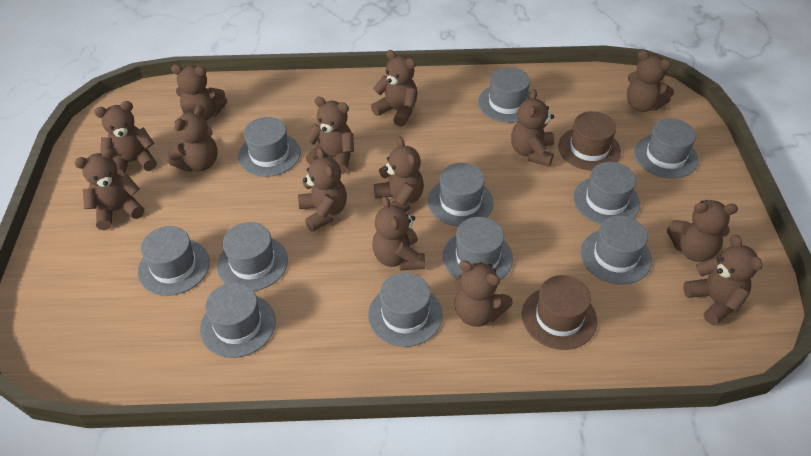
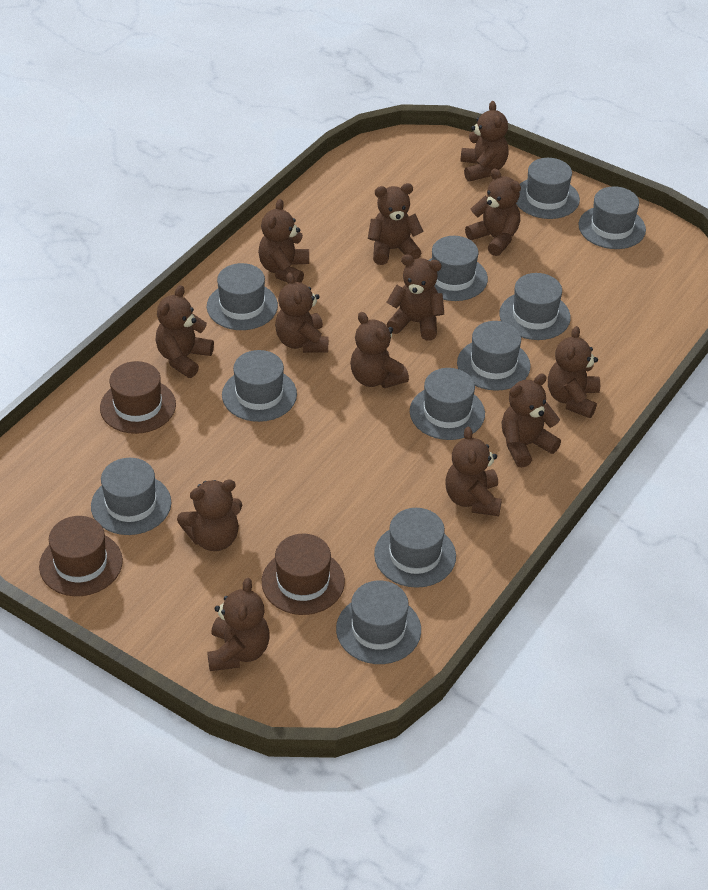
brown hat: 2 -> 3
brown teddy bear: 14 -> 13

